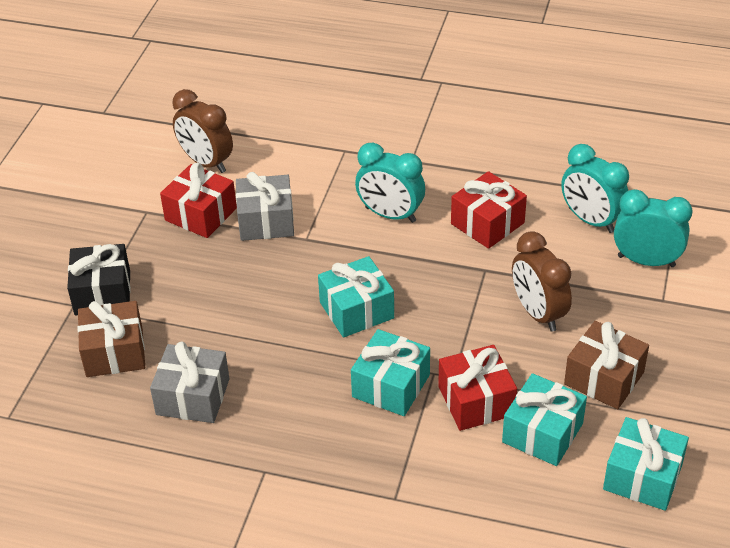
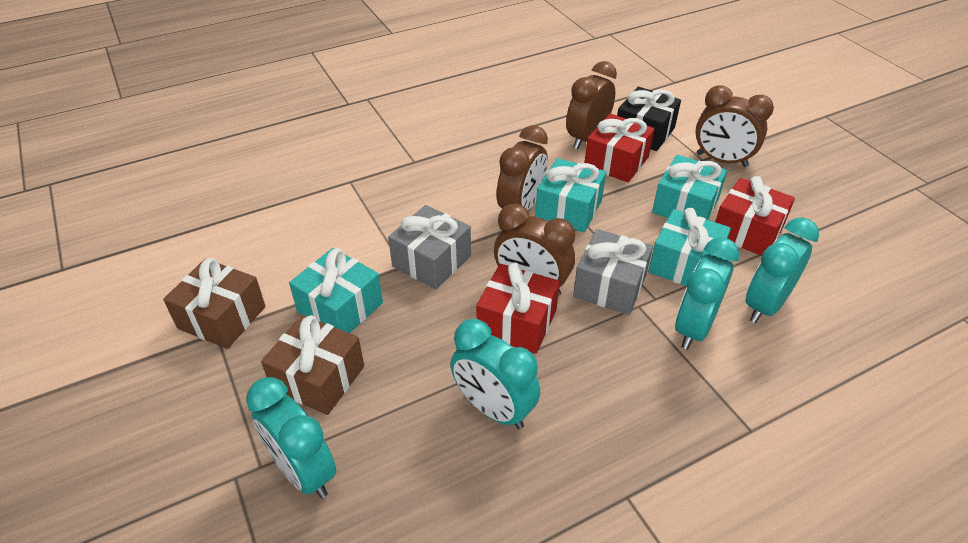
brown clock: 2 -> 4
turquoise clock: 3 -> 4

